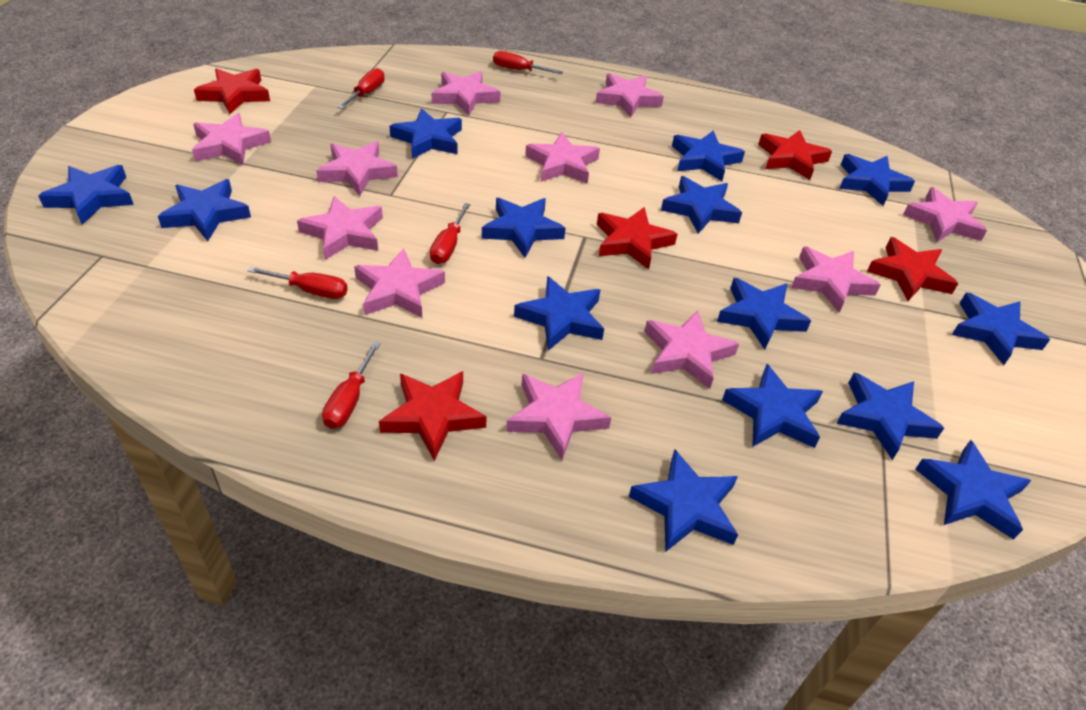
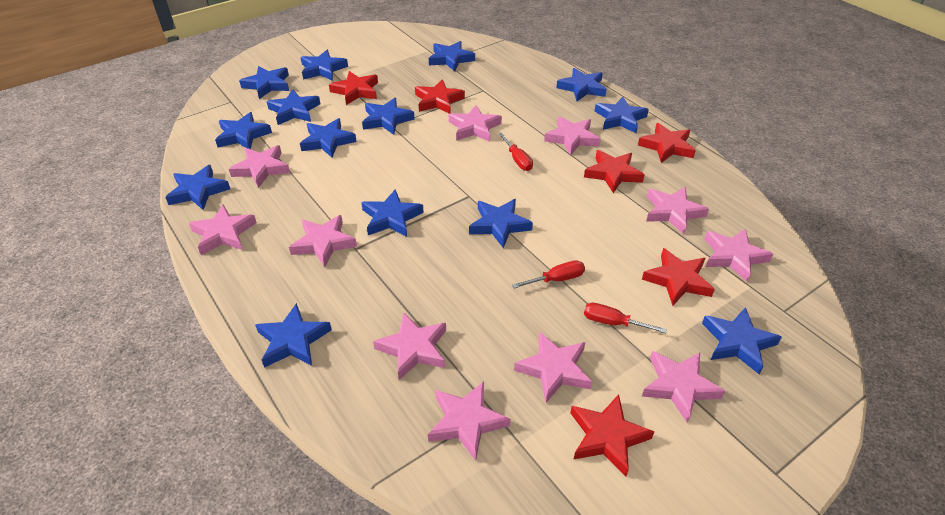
red screwdriver: 5 -> 3
red star: 5 -> 6

